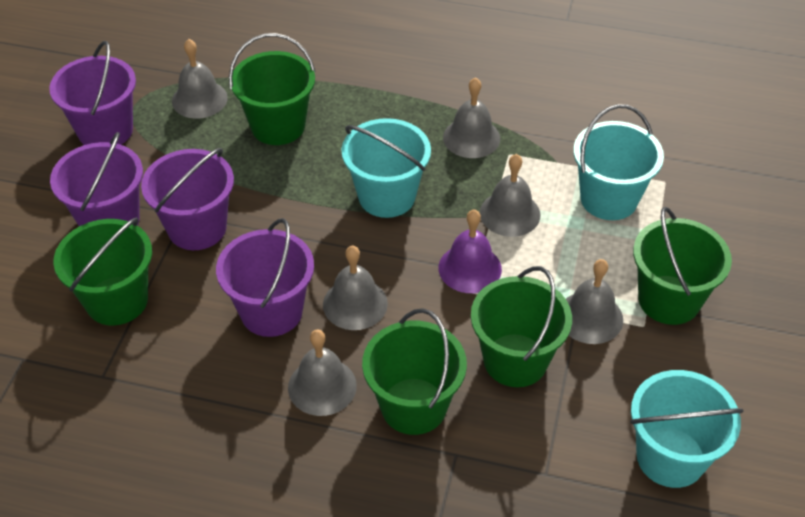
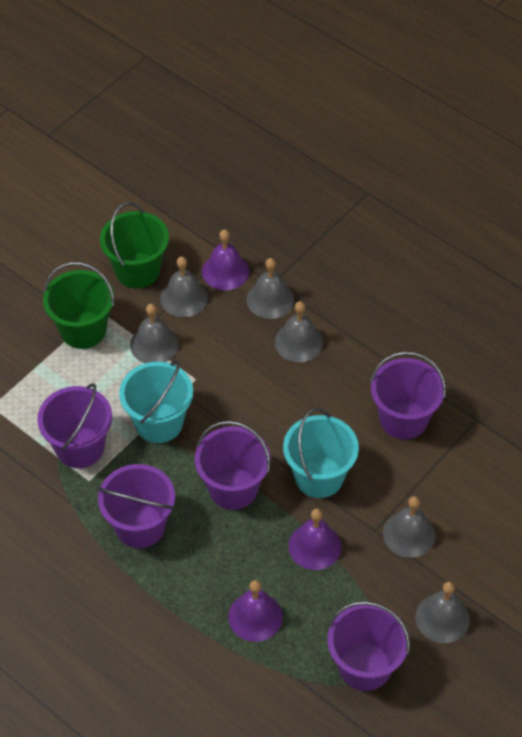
green bucket: 5 -> 2
purple bell: 1 -> 3
purple bucket: 4 -> 5
turquoise bucket: 3 -> 2

